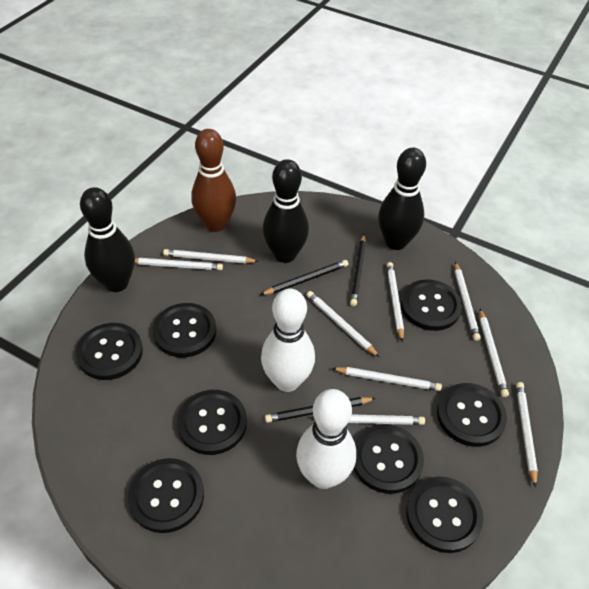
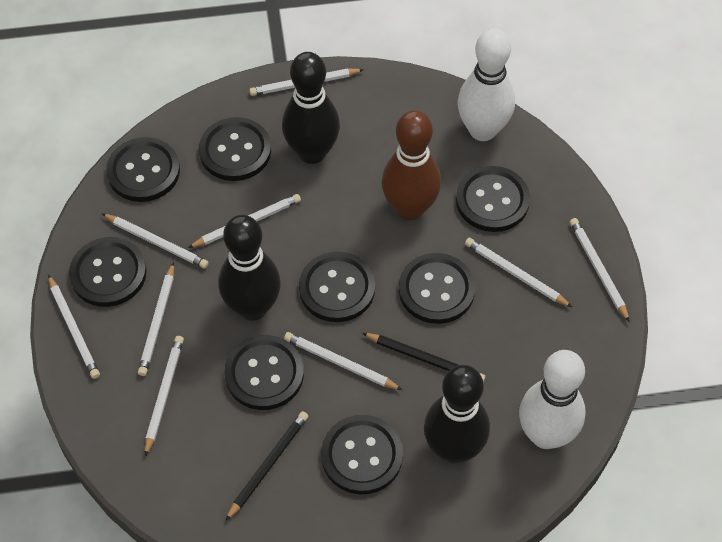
black pencil: 3 -> 2

